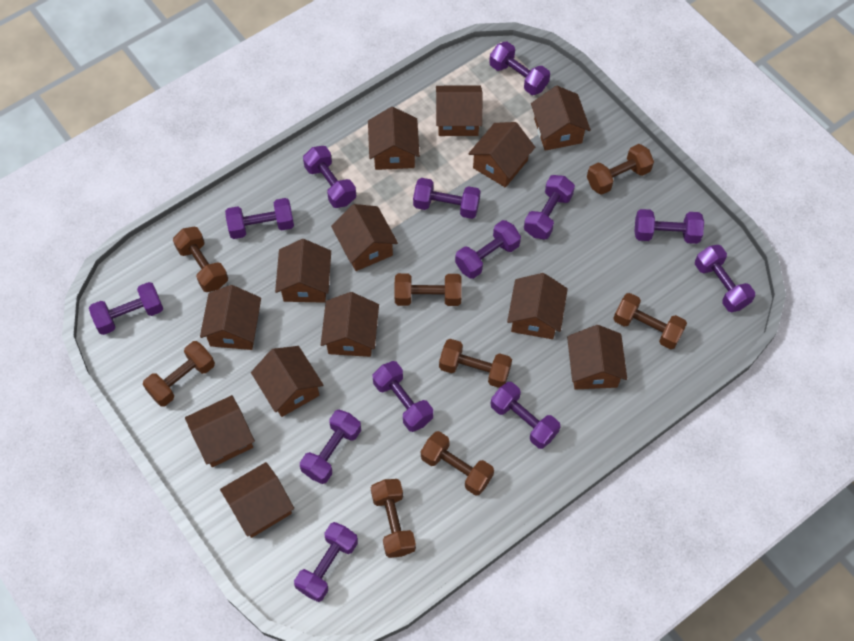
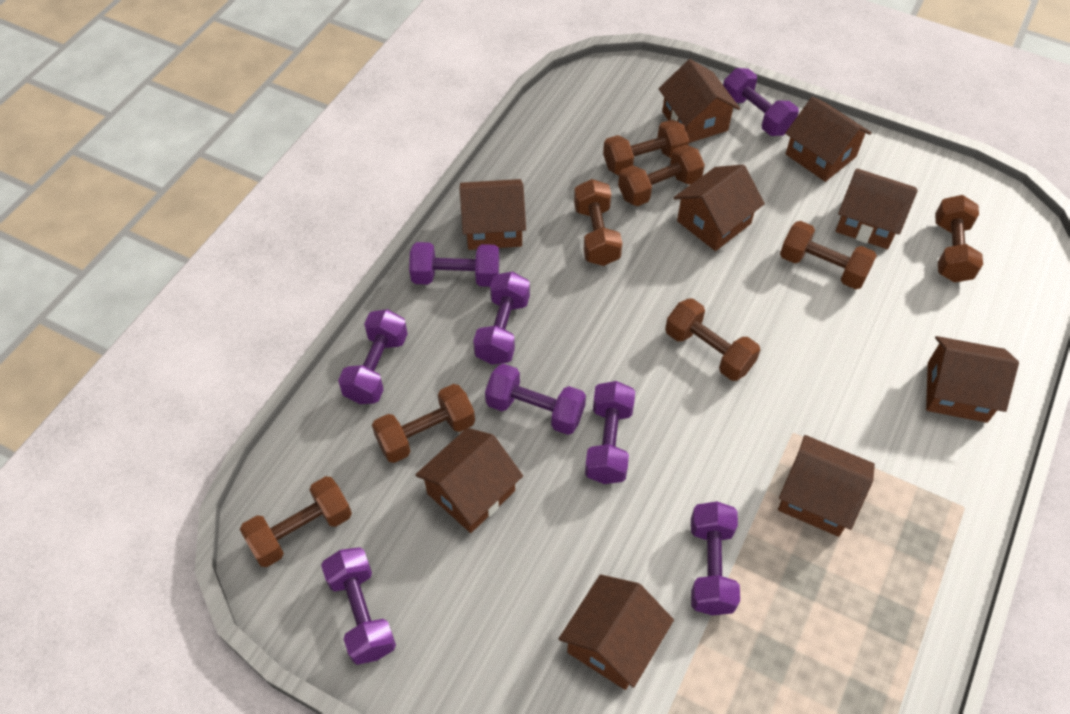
brown house: 13 -> 9
purple dumbbell: 13 -> 8

